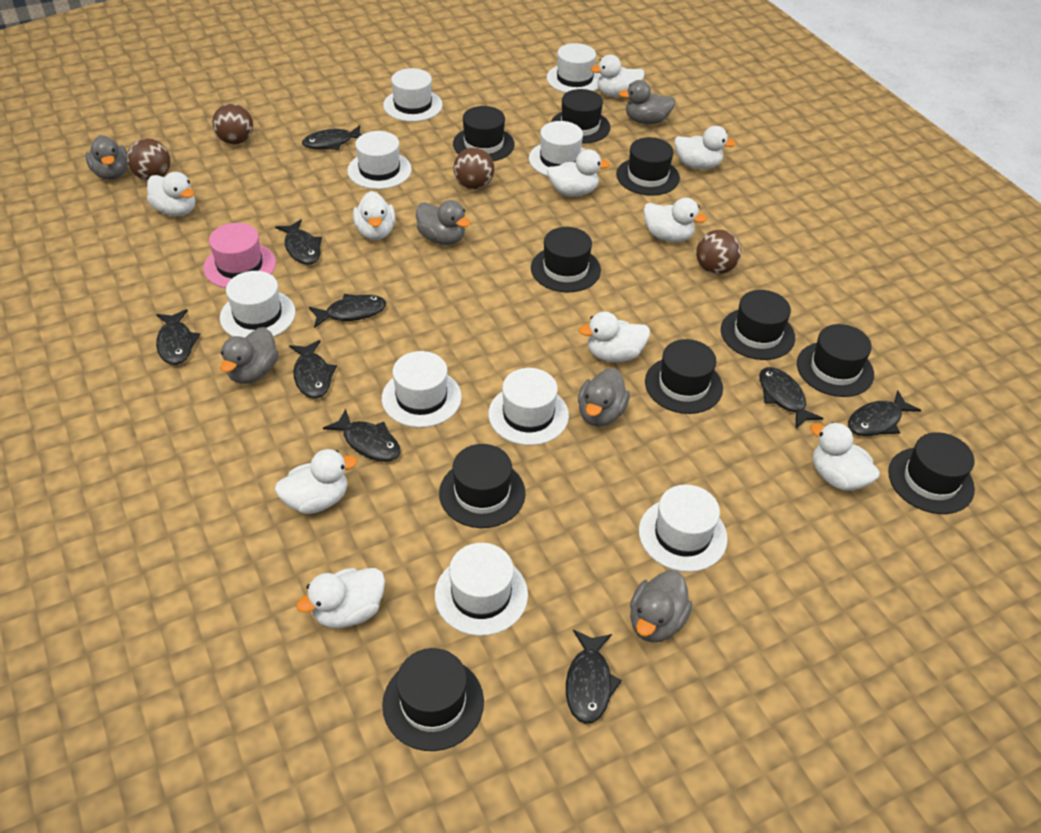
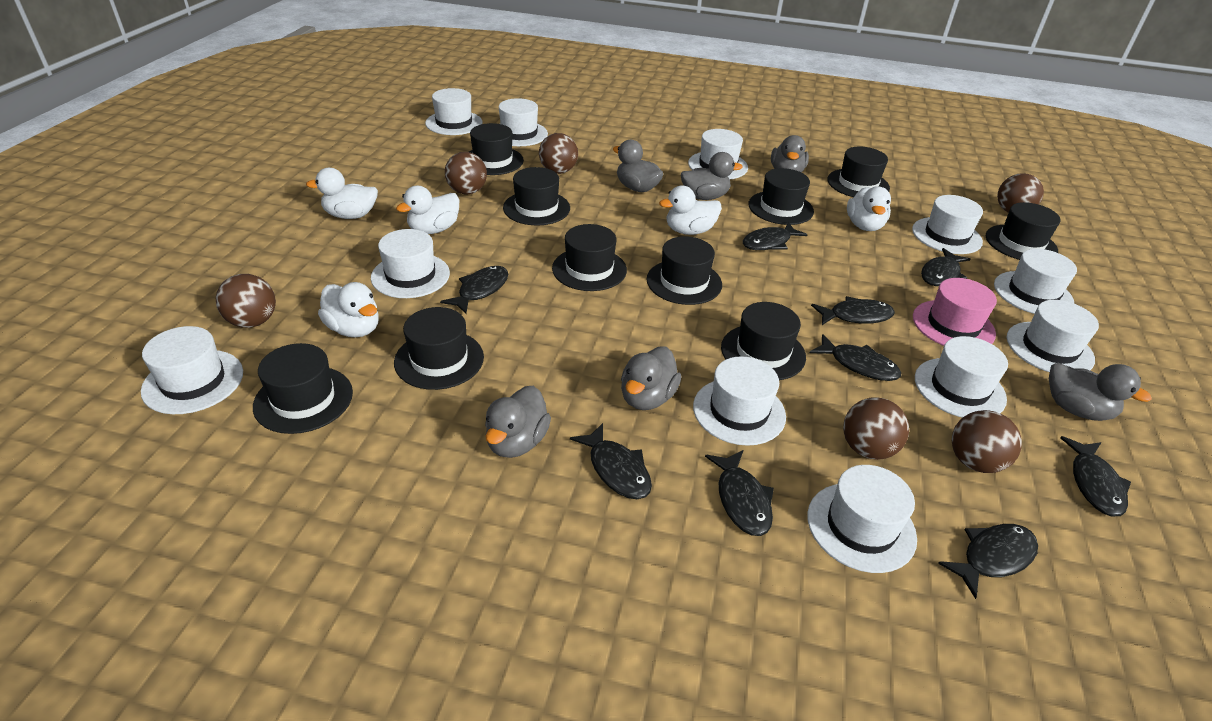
brown ball: 4 -> 6
white duck: 10 -> 5
white hat: 9 -> 11

